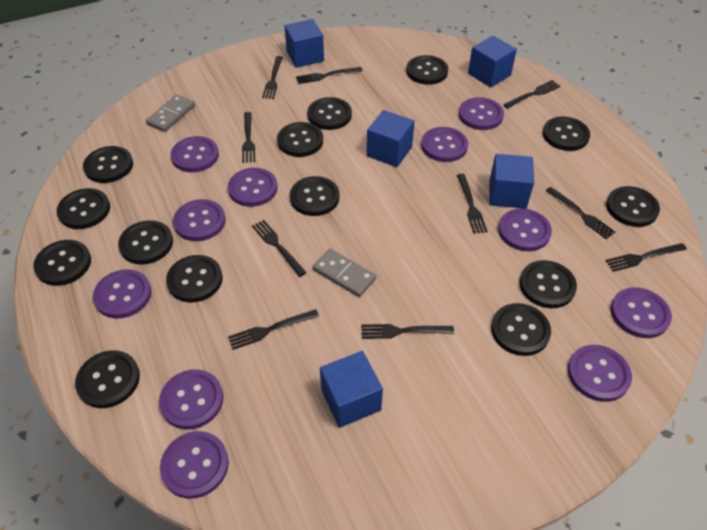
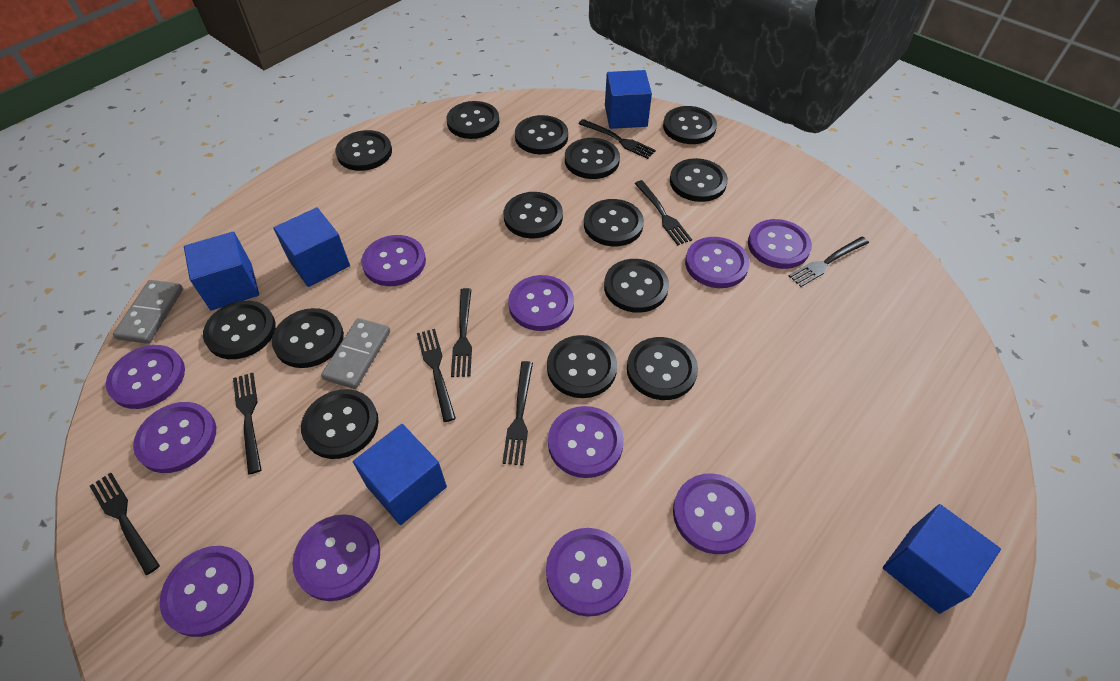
black fork: 10 -> 8

